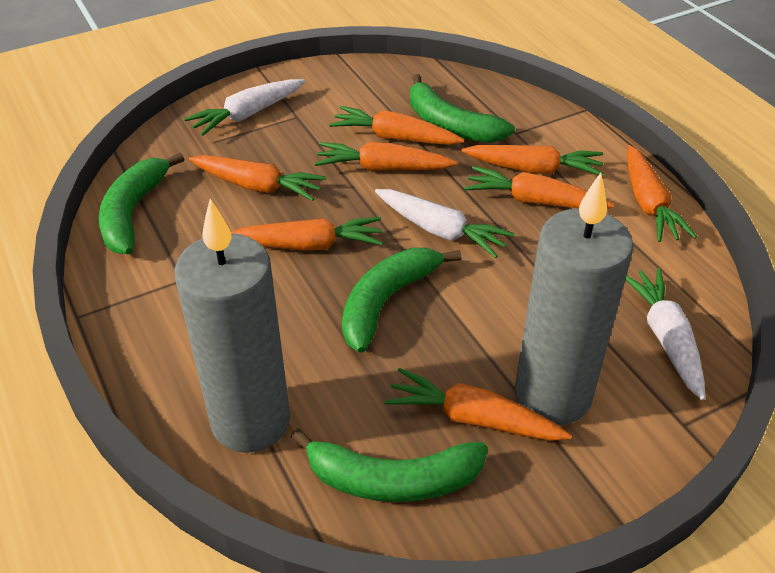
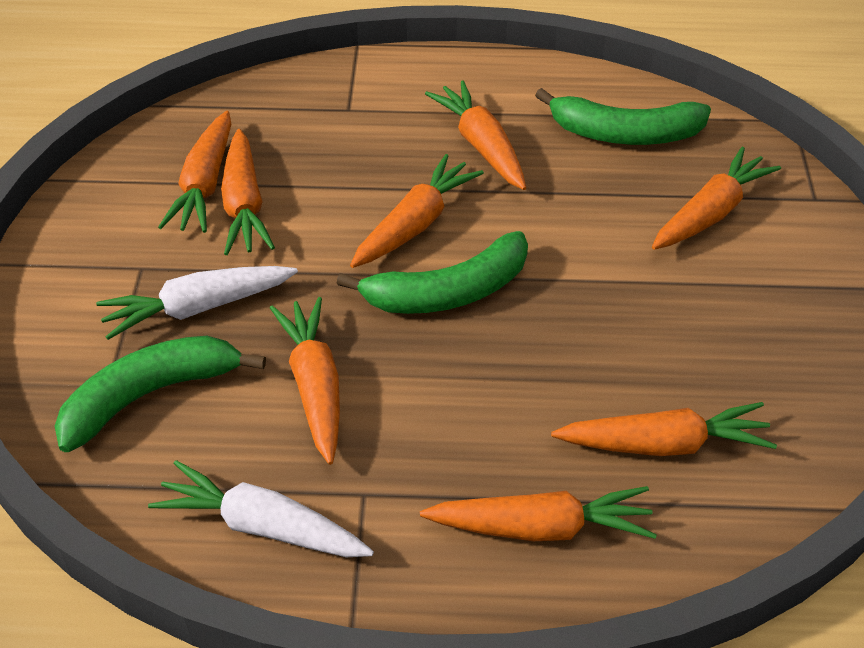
green banana: 4 -> 3
grey candle: 2 -> 0
white carrot: 3 -> 2

